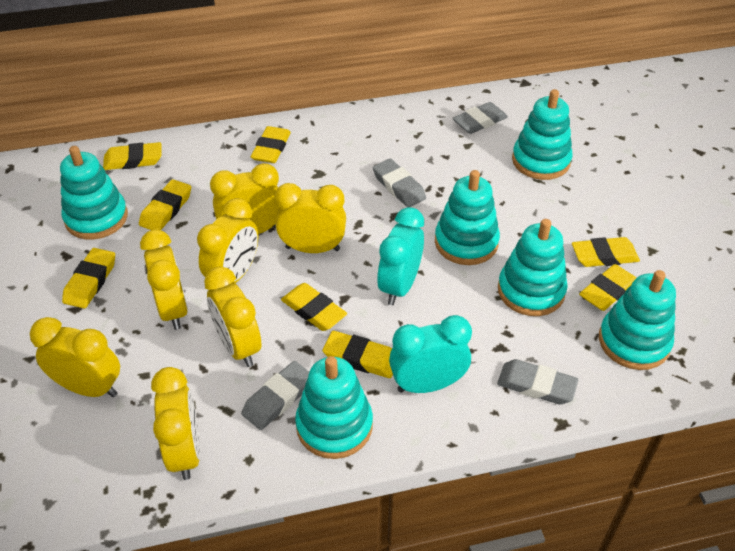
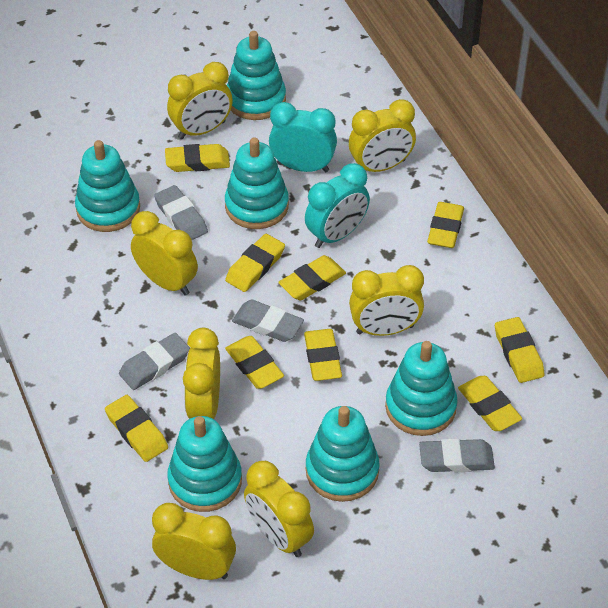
yellow eraser: 8 -> 9

